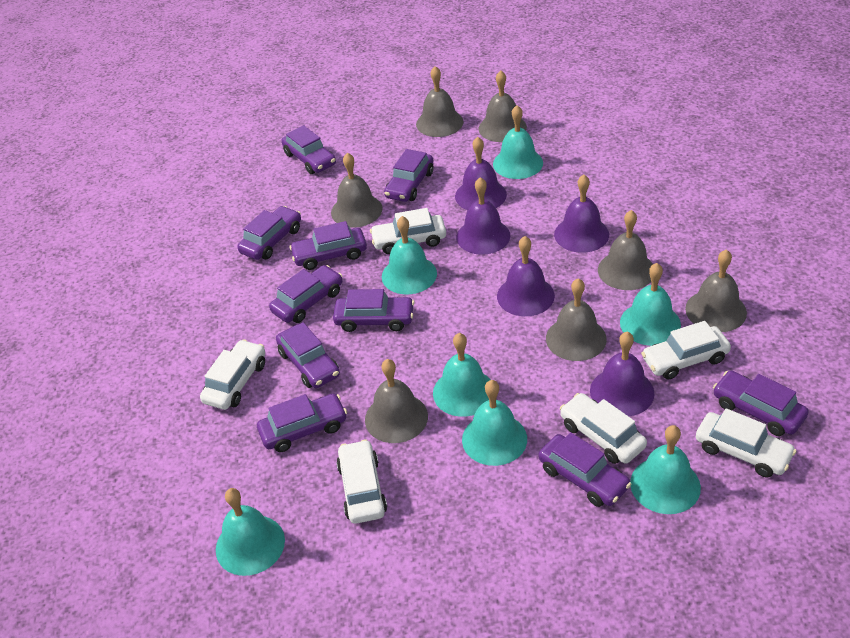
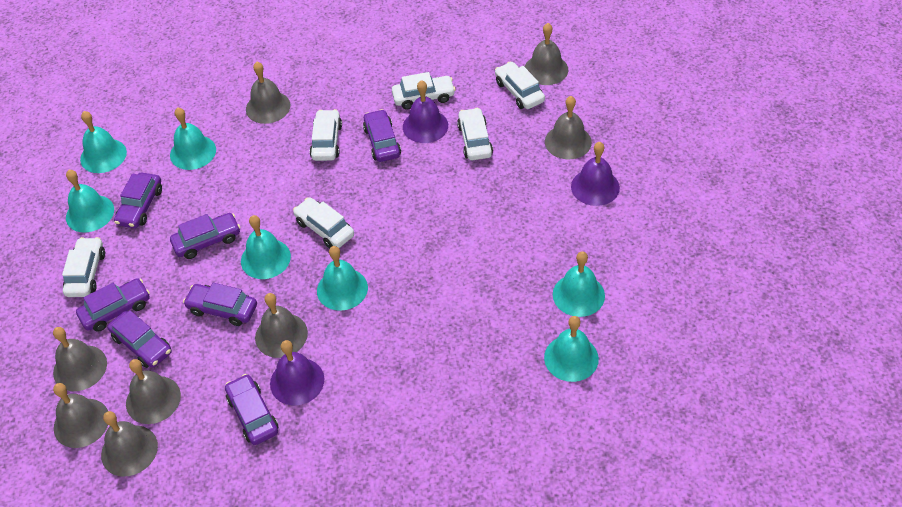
grey bell: 7 -> 8
purple bell: 5 -> 3
purple car: 10 -> 7

